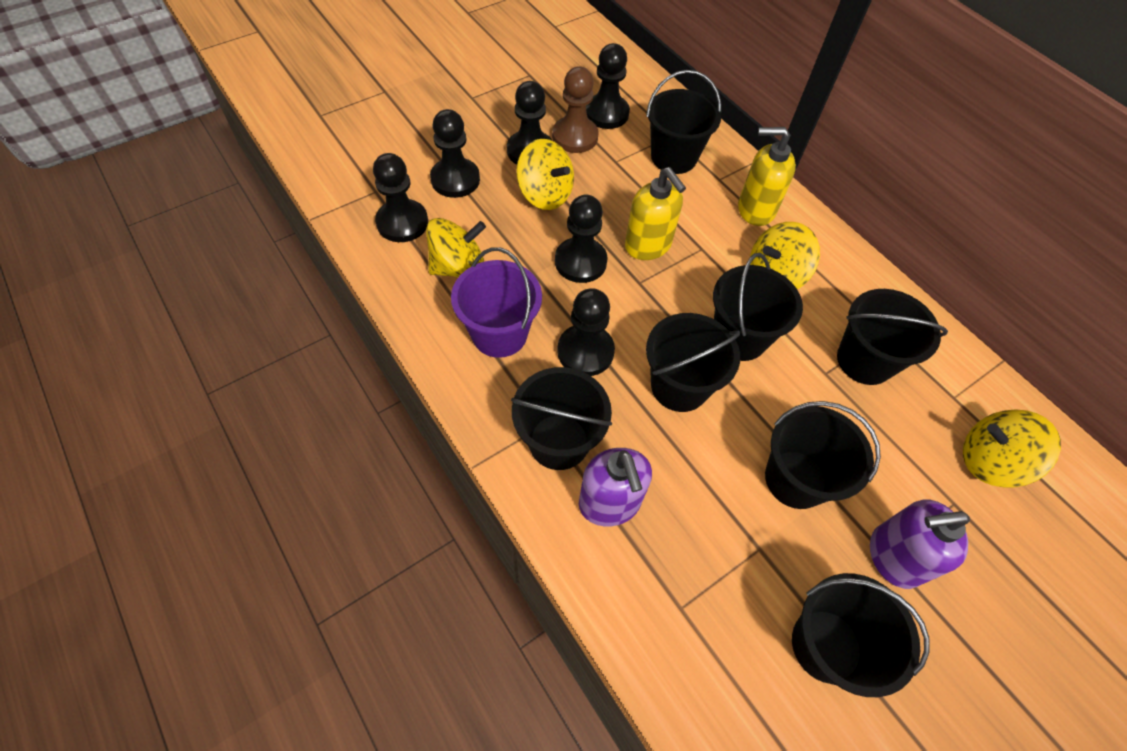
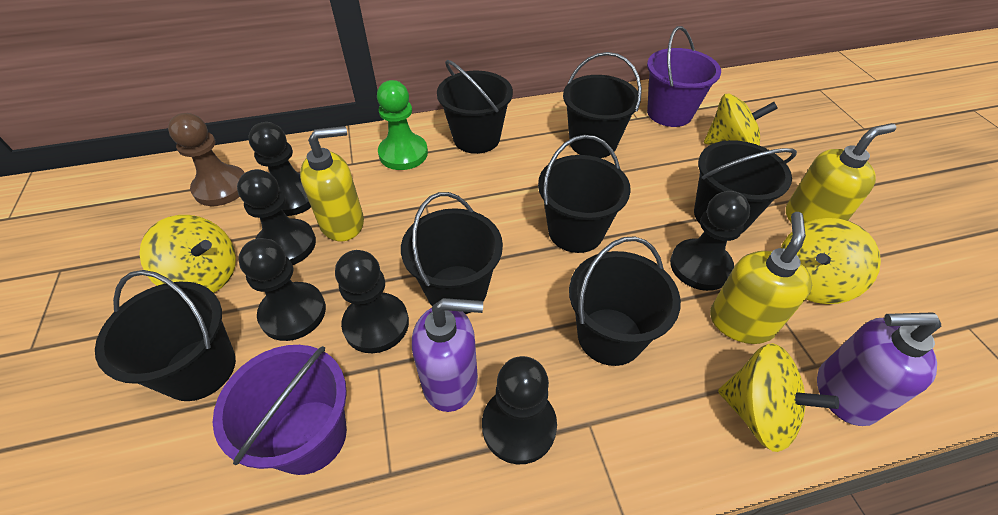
green pawn: 0 -> 1
purple bucket: 1 -> 2
yellow soap dispenser: 2 -> 3

